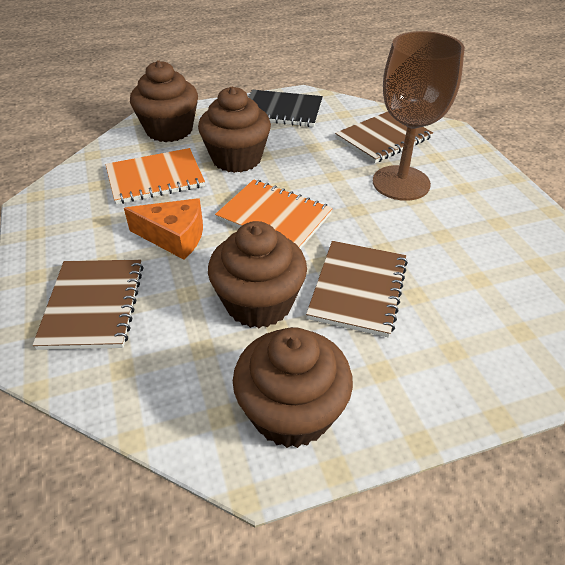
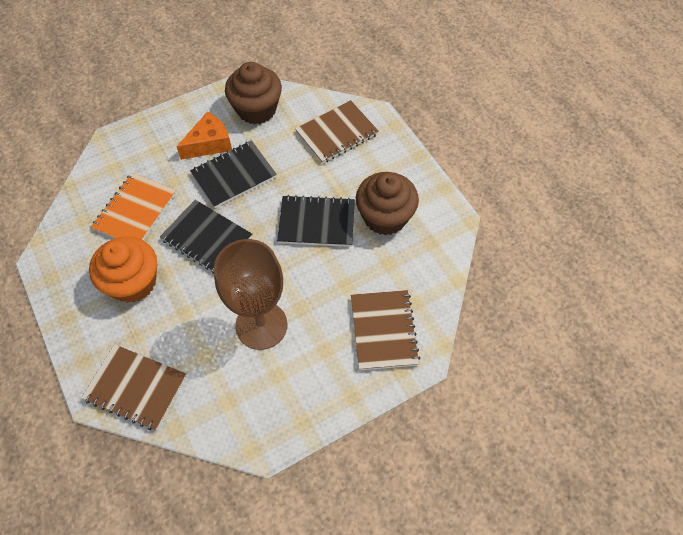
black notebook: 1 -> 3
brown cupcake: 4 -> 2
orange cupcake: 0 -> 1
orange notebook: 2 -> 1

